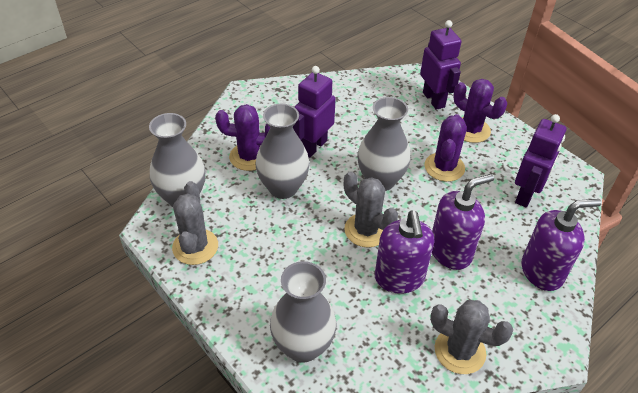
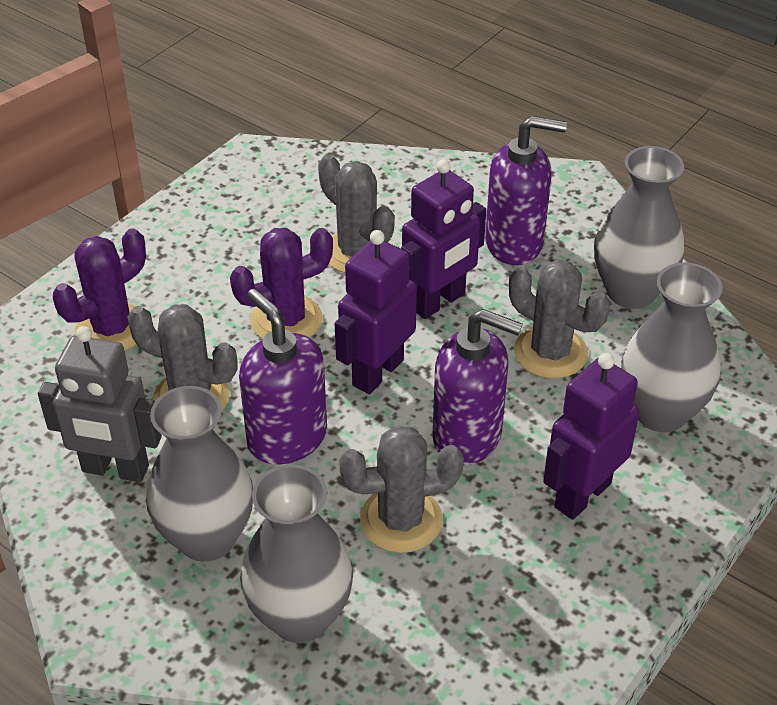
grey cactus: 3 -> 4
grey robot: 0 -> 1
purple cactus: 3 -> 2

